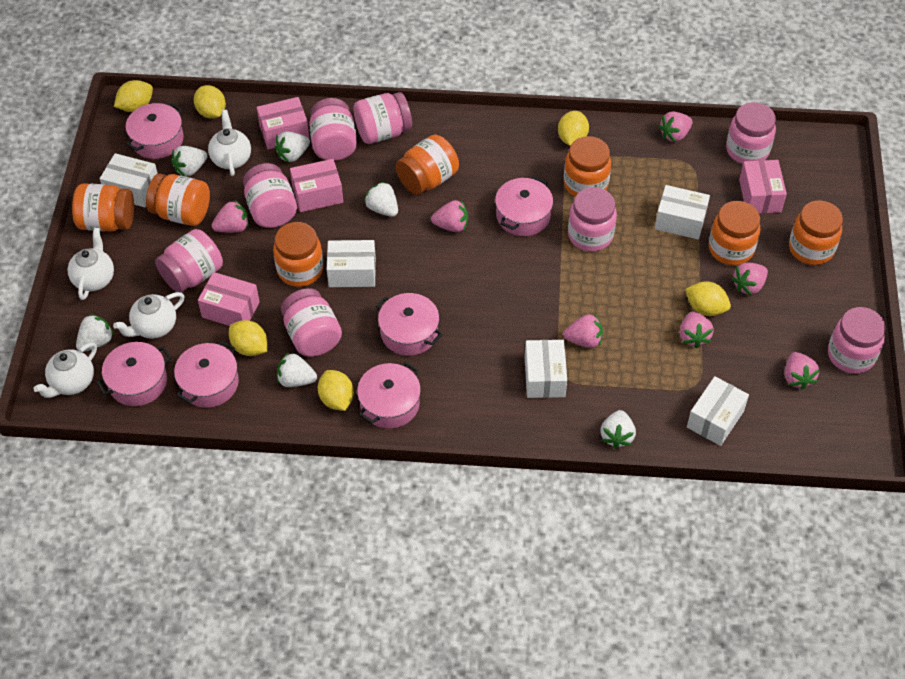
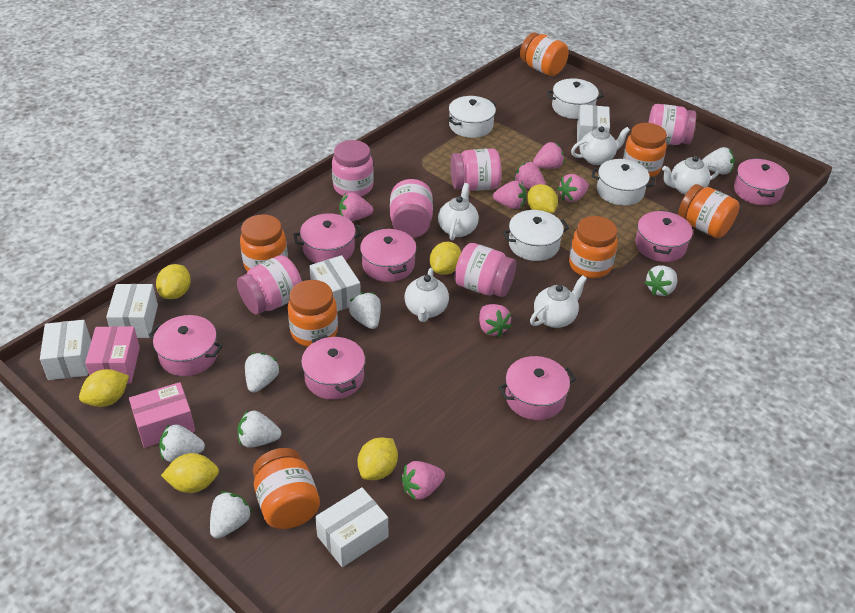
pink box: 4 -> 2
pink jar: 8 -> 6
pink pot: 6 -> 7
white pot: 0 -> 4
white strawberry: 6 -> 7
white teapot: 4 -> 5

